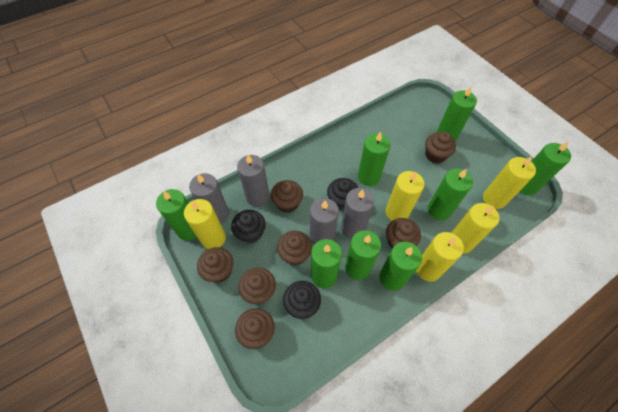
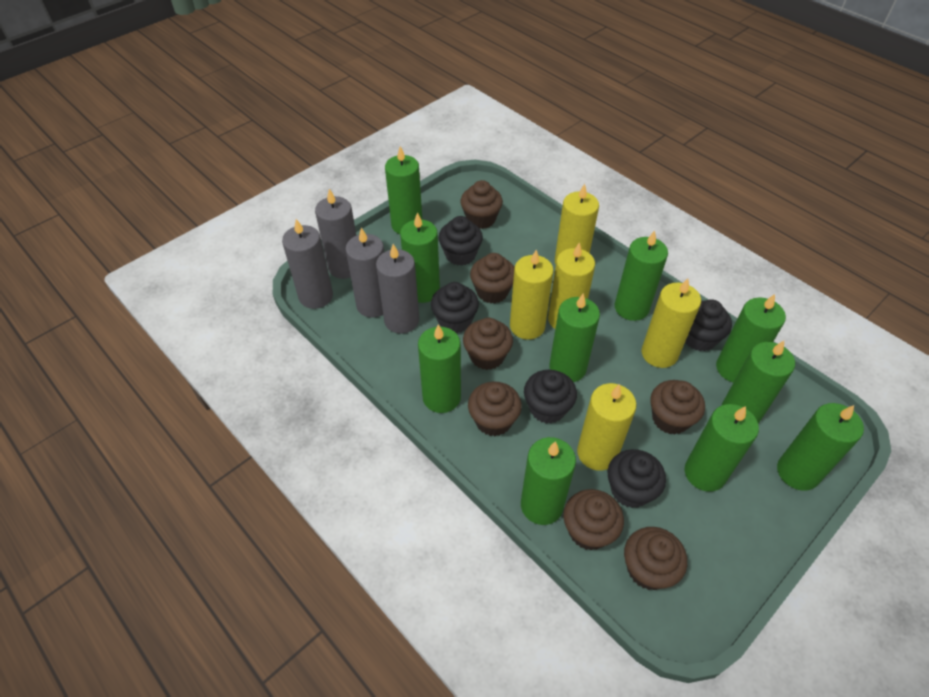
black cupcake: 3 -> 5
green candle: 8 -> 10

